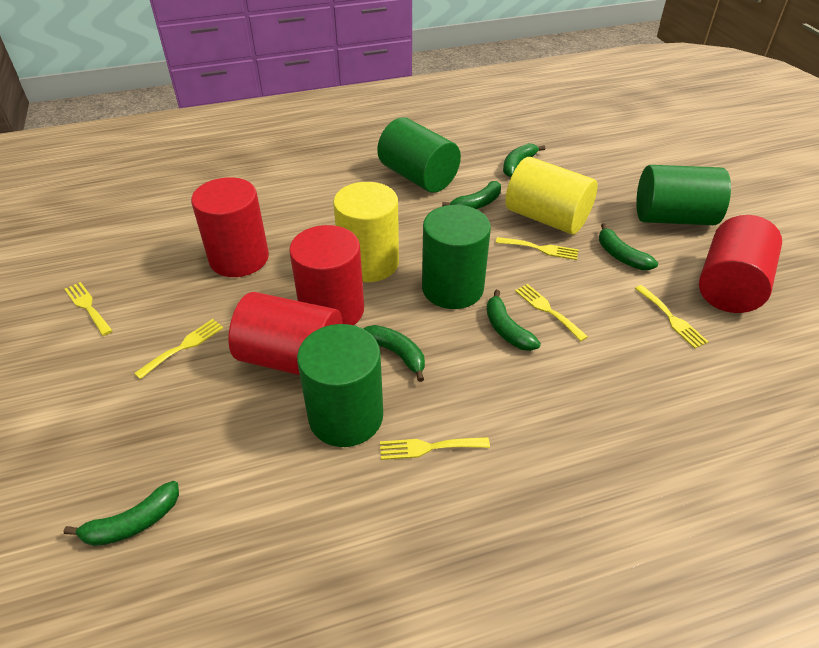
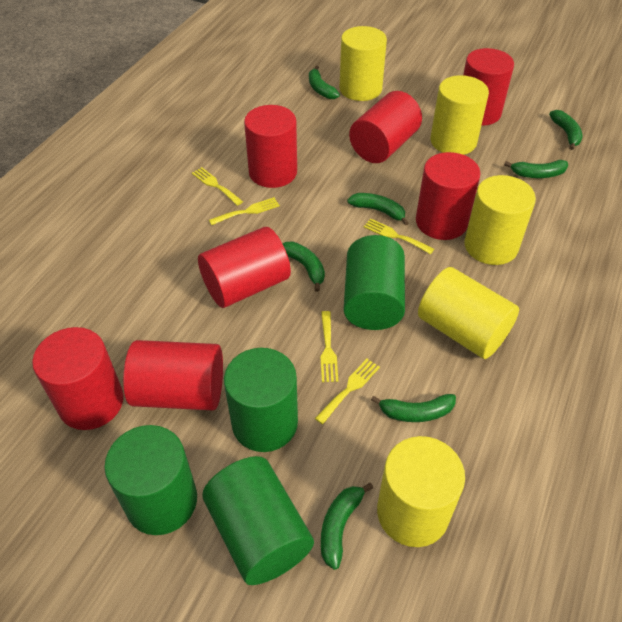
green banana: 6 -> 7
red cylinder: 4 -> 7
yellow cylinder: 2 -> 5
yellow fork: 6 -> 5

